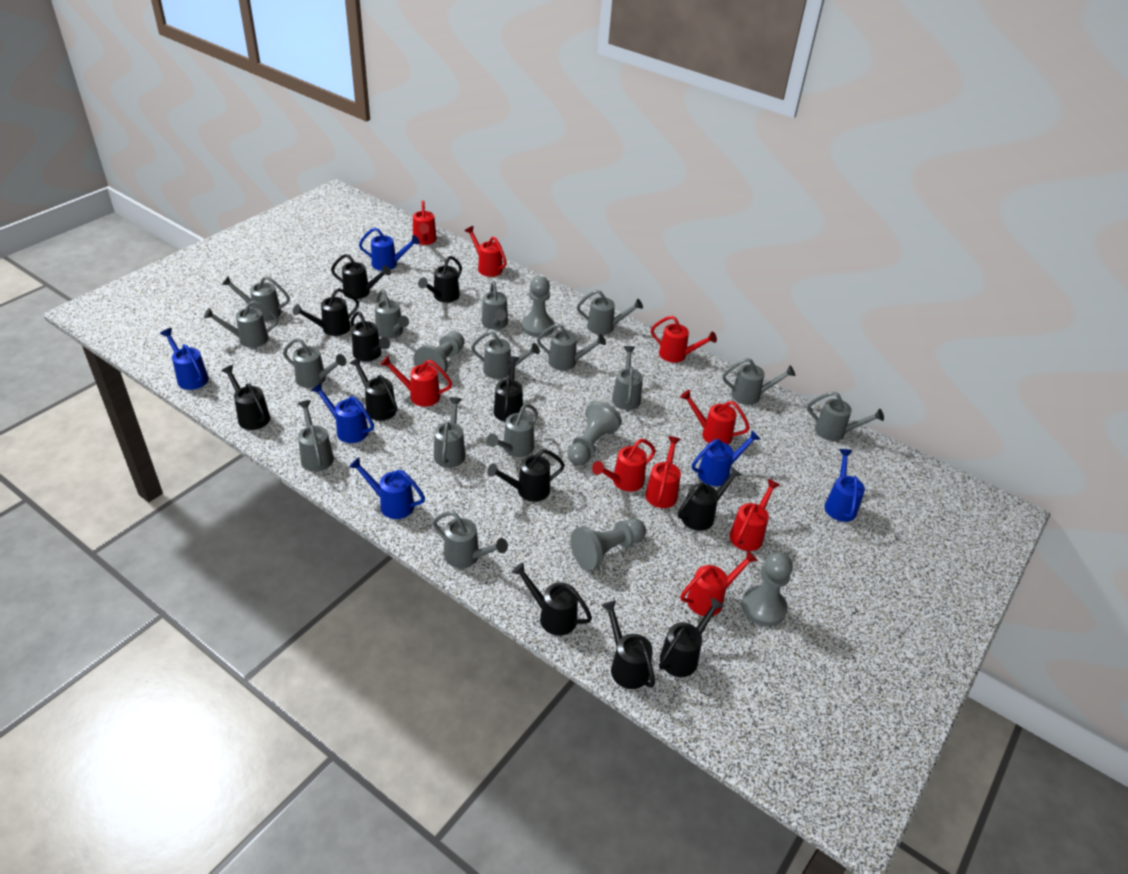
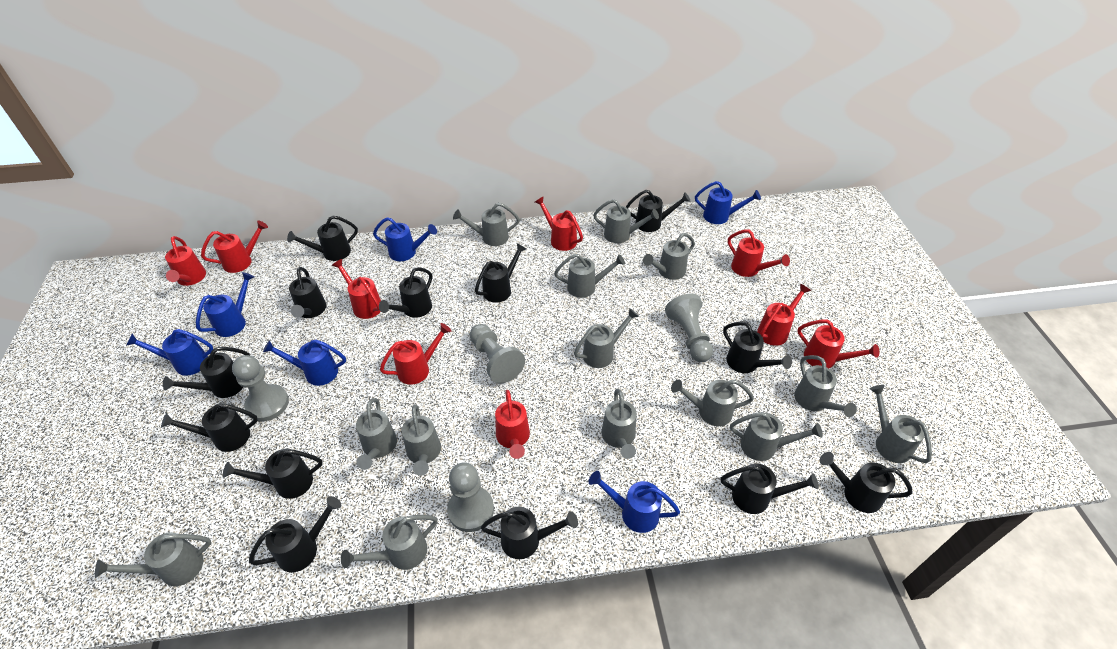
black watering can: 12 -> 13
grey pawn: 5 -> 4
grey watering can: 15 -> 14

